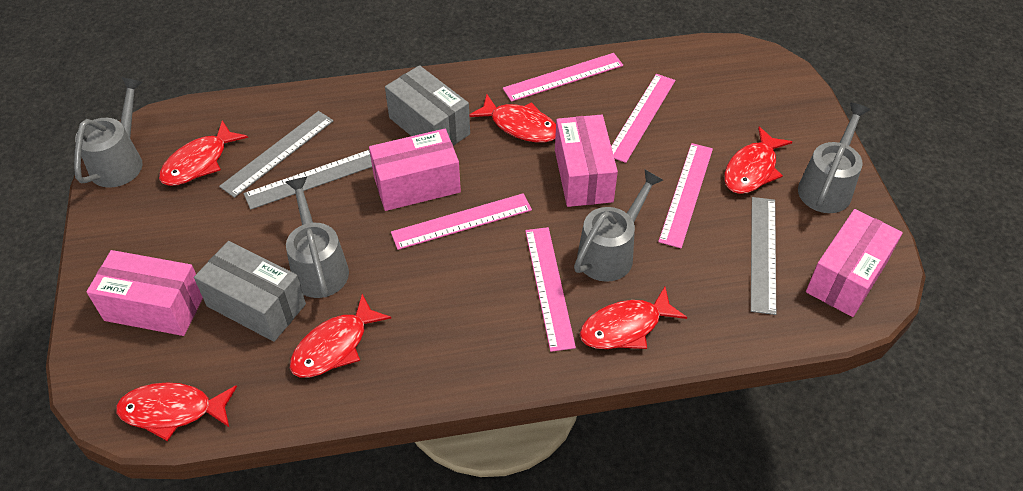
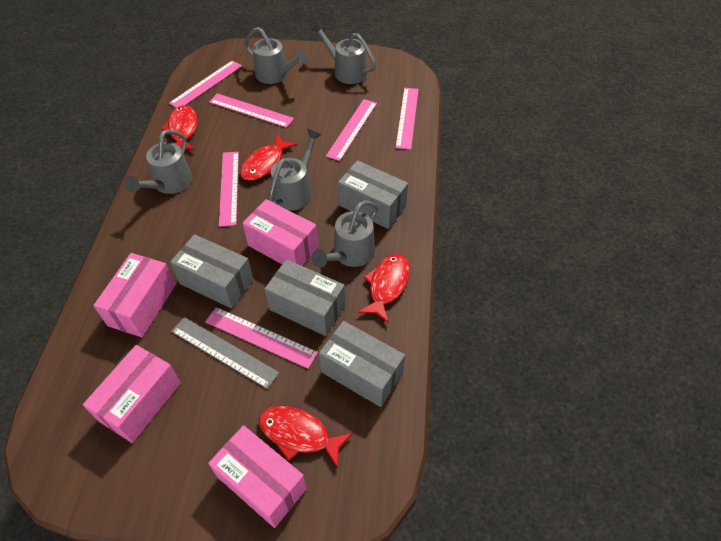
grey box: 2 -> 4
grey ruler: 3 -> 1
grey watering can: 4 -> 5
pink ruler: 5 -> 6
red fish: 6 -> 4

